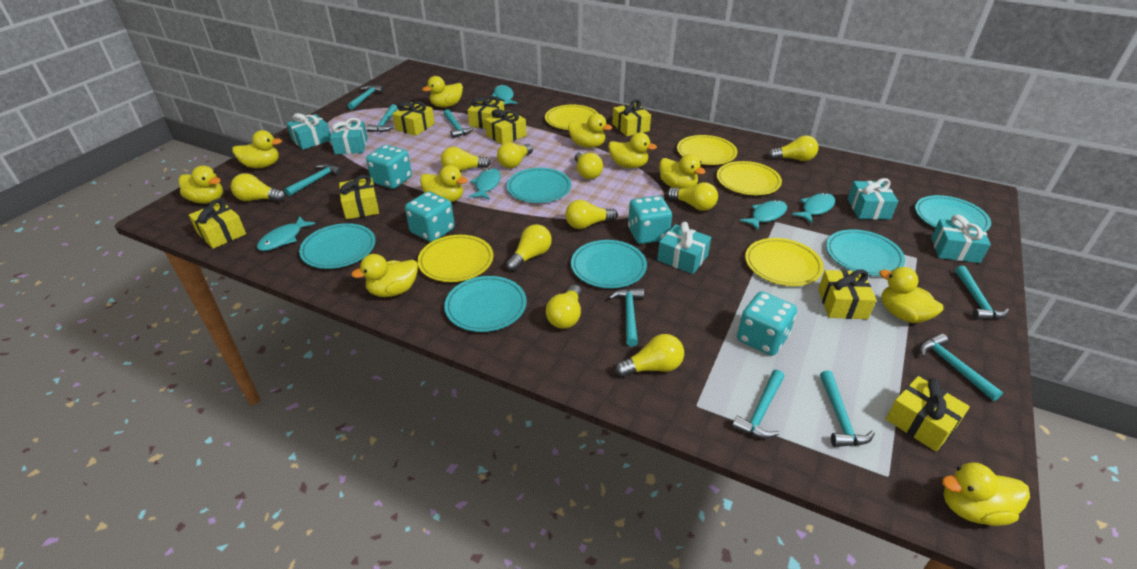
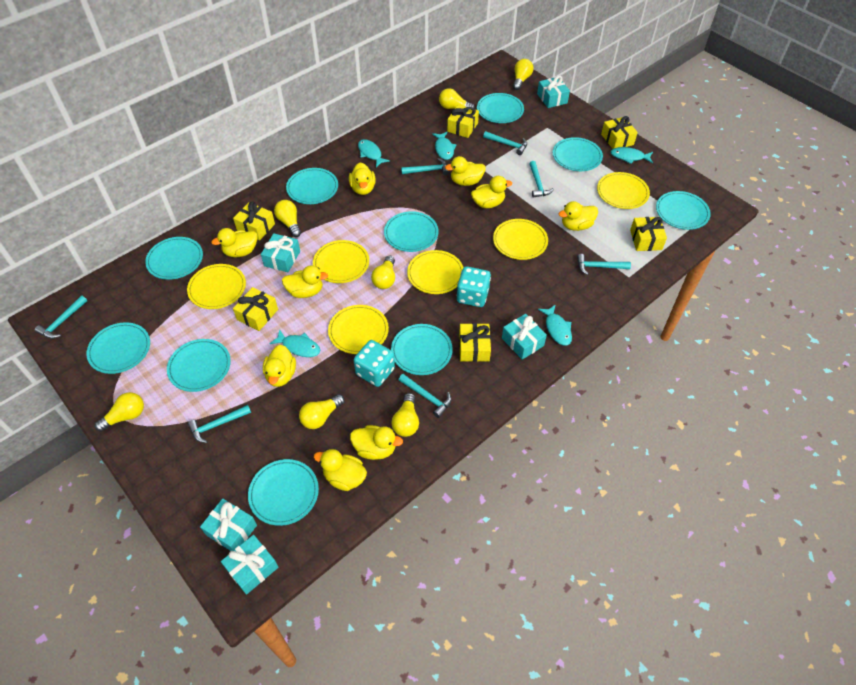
turquoise dice: 4 -> 2
turquoise hammer: 9 -> 7
turquoise plate: 6 -> 10
yellow duck: 10 -> 9
yellow gift: 8 -> 6
yellow light bulb: 10 -> 7
yellow plate: 5 -> 6

